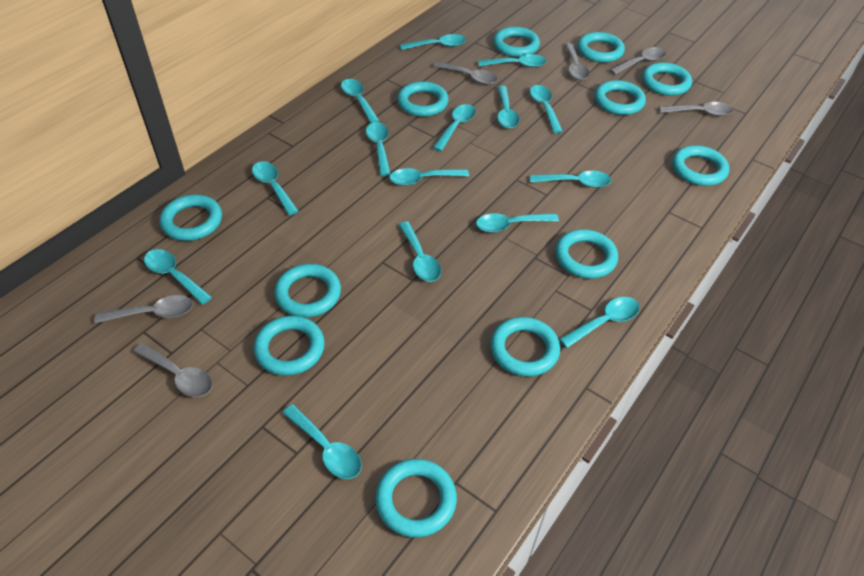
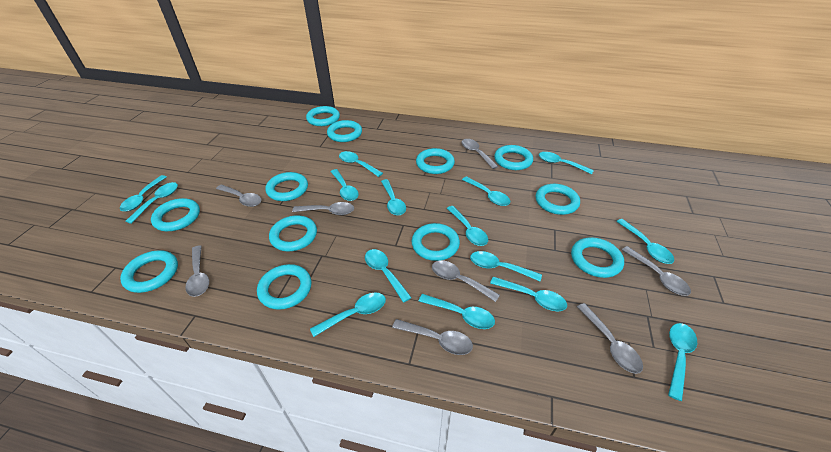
grey spoon: 6 -> 8

